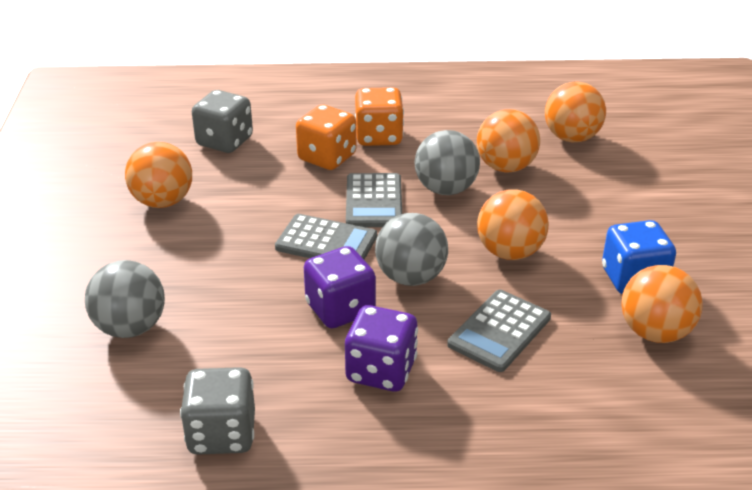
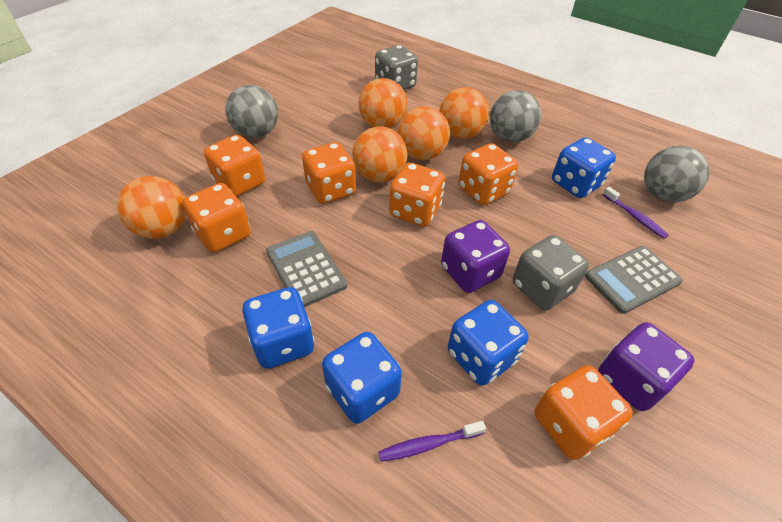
blue dice: 1 -> 4
grey calculator: 3 -> 2
orange dice: 2 -> 6
purple toothbrush: 0 -> 2

